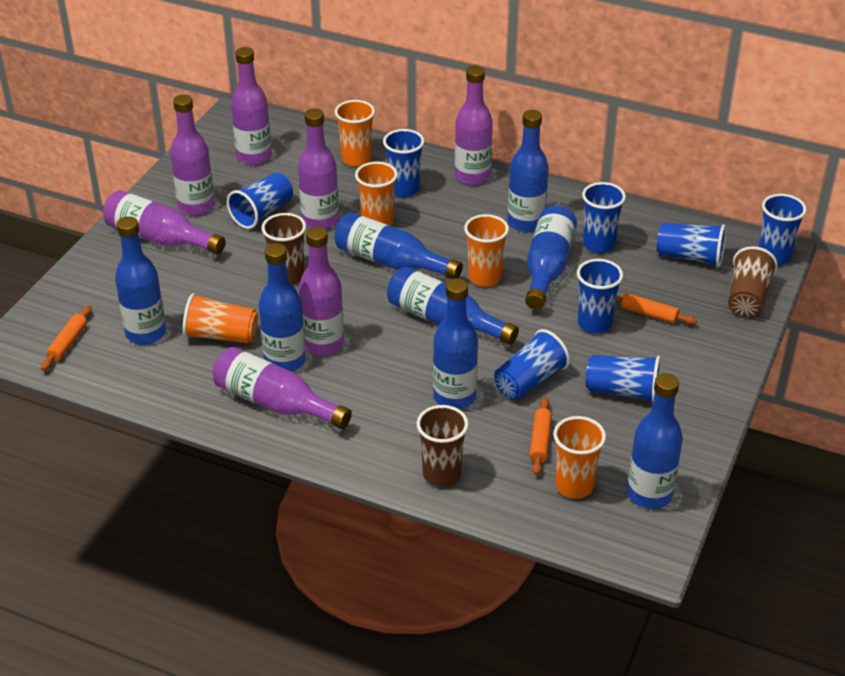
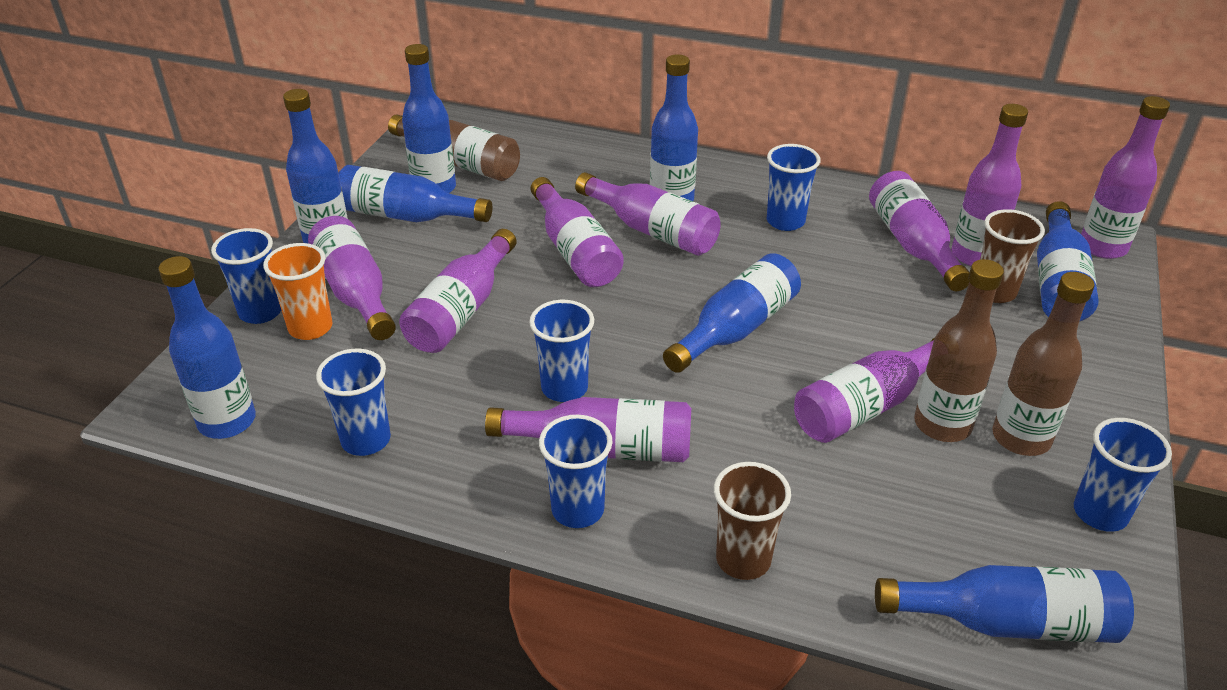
blue cup: 8 -> 6
brown bottle: 0 -> 3
brown cup: 3 -> 2
orange cup: 5 -> 1
orange rolling pin: 3 -> 0
purple bottle: 7 -> 9

